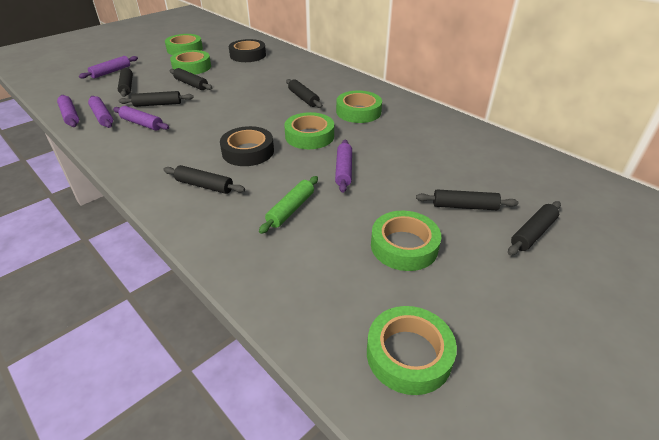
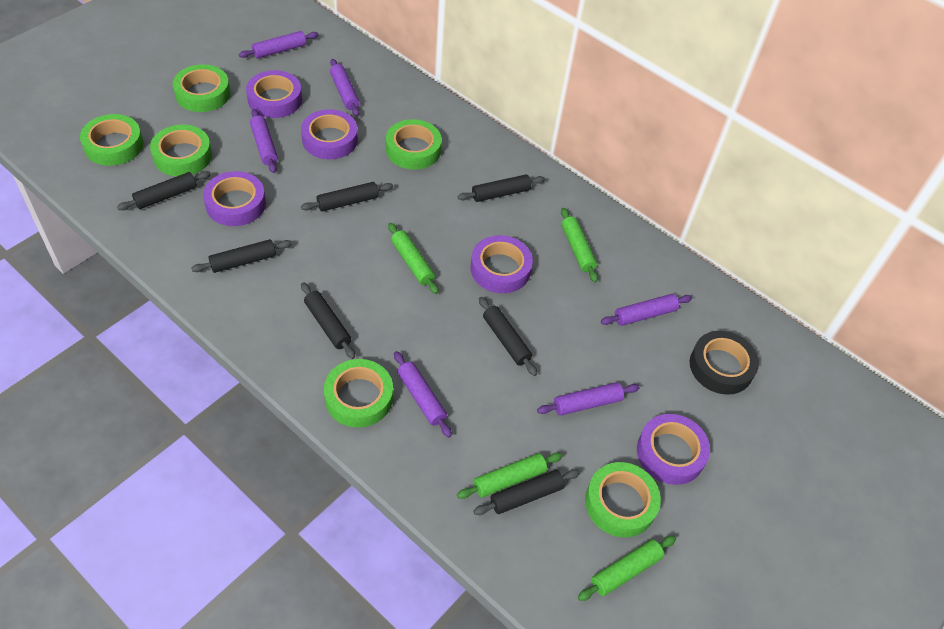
black tape: 2 -> 1
green rolling pin: 1 -> 4
purple rolling pin: 5 -> 6
purple tape: 0 -> 5

